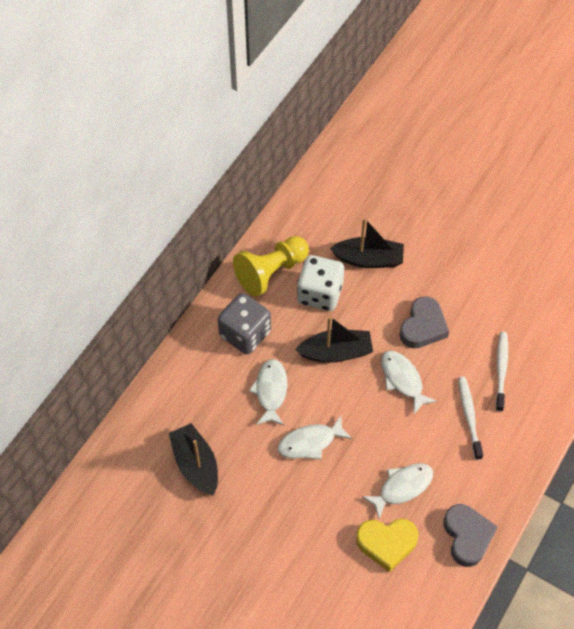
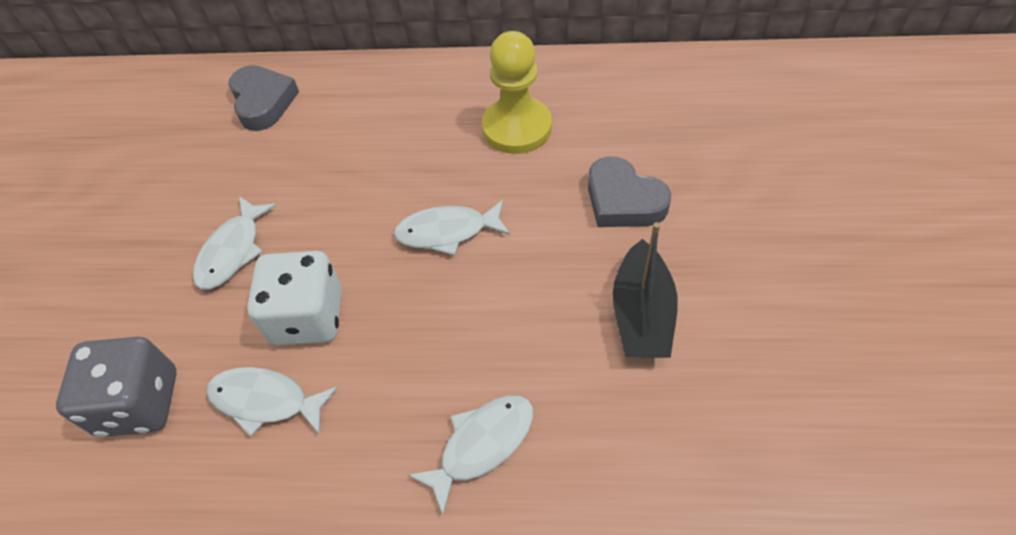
black boat: 3 -> 1
white toothbrush: 2 -> 0
yellow heart: 1 -> 0

